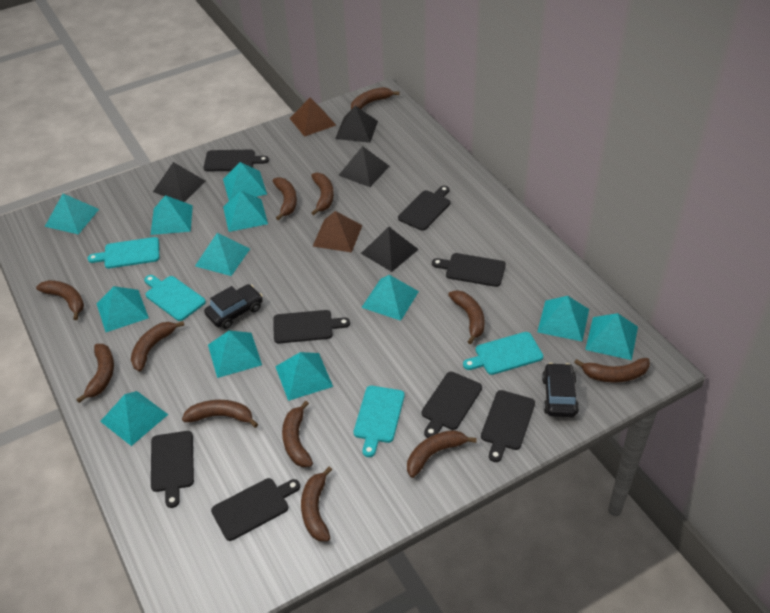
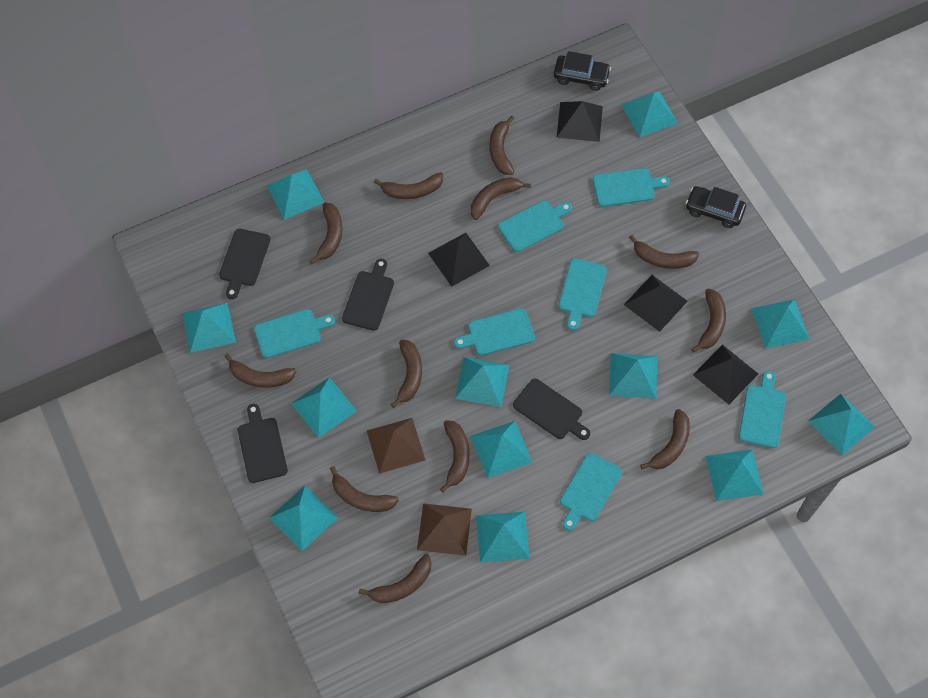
black cutting board: 8 -> 4
turquoise cutting board: 4 -> 7

